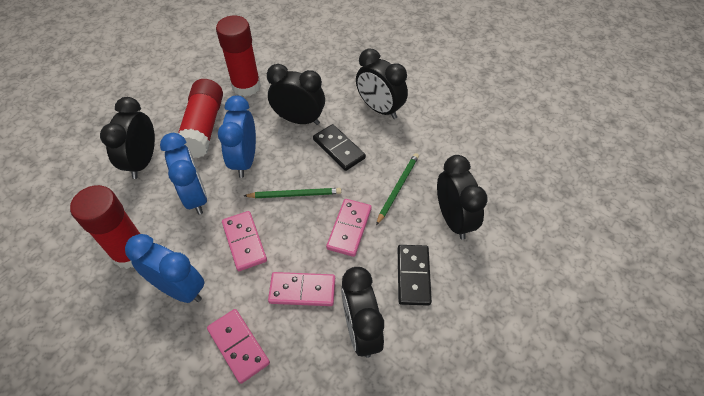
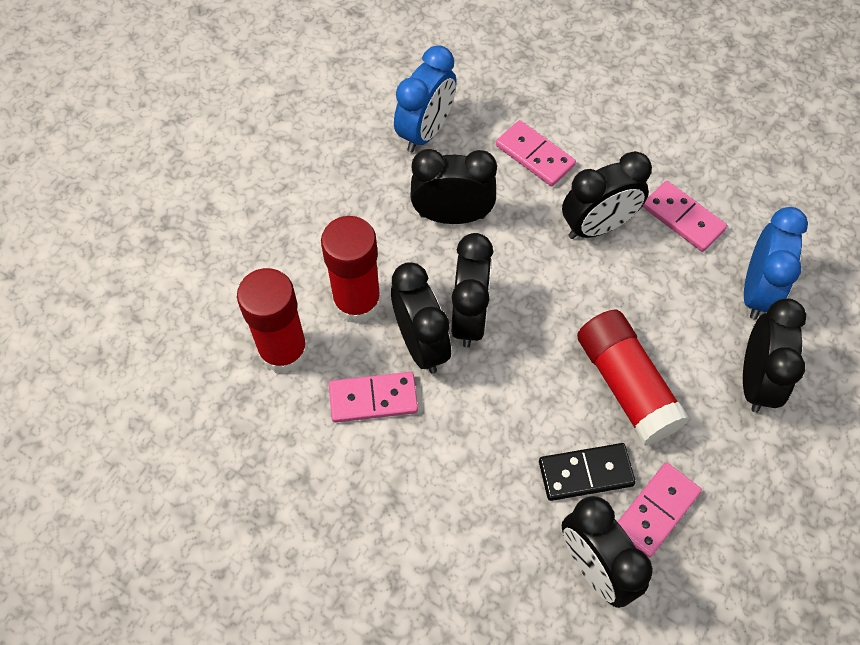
black clock: 5 -> 6
black domino: 2 -> 1
blue clock: 3 -> 2
green pencil: 2 -> 0

